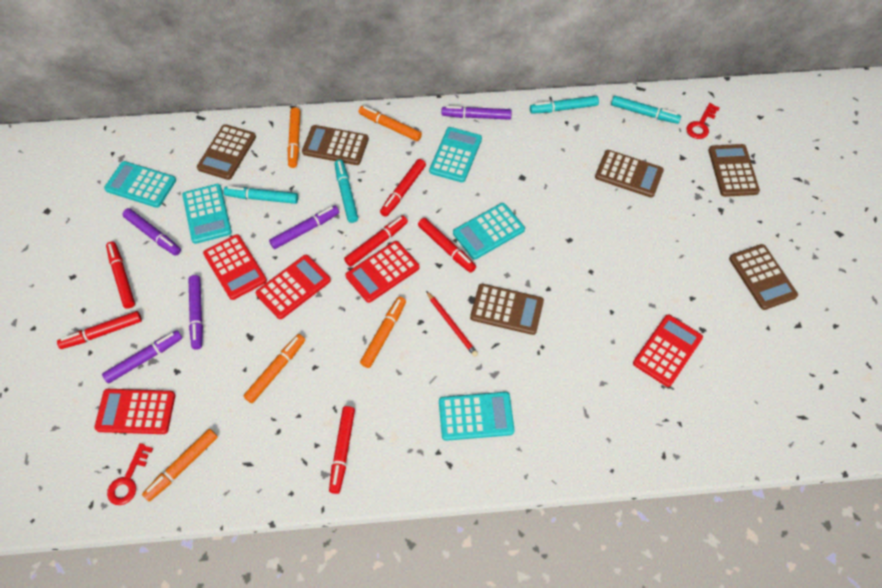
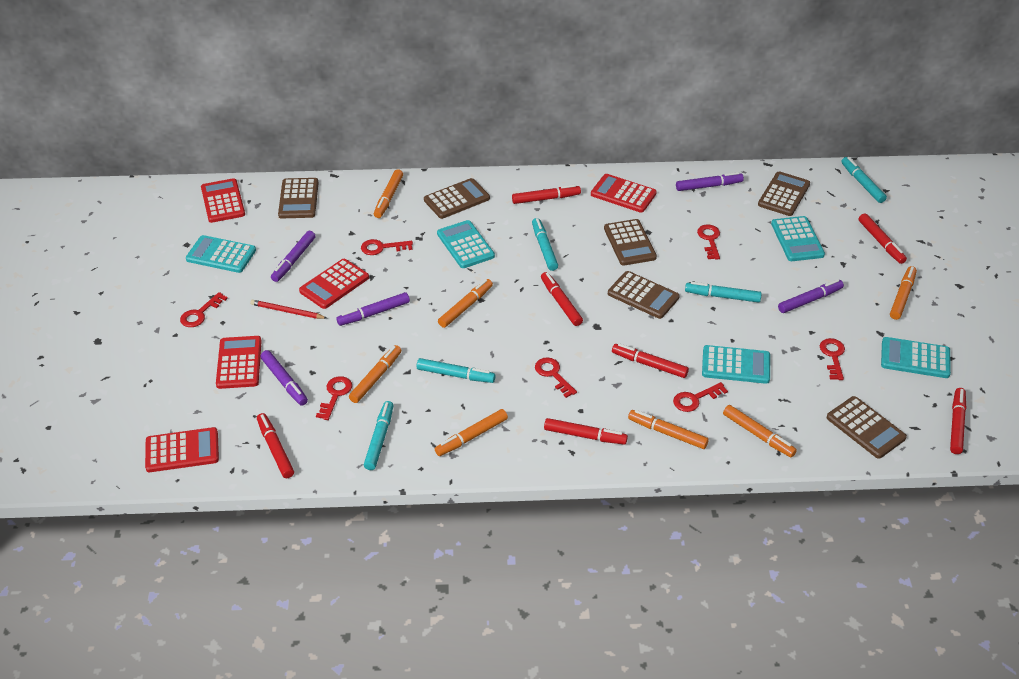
orange marker: 5 -> 7
red key: 2 -> 7
red marker: 6 -> 7
turquoise marker: 4 -> 5

